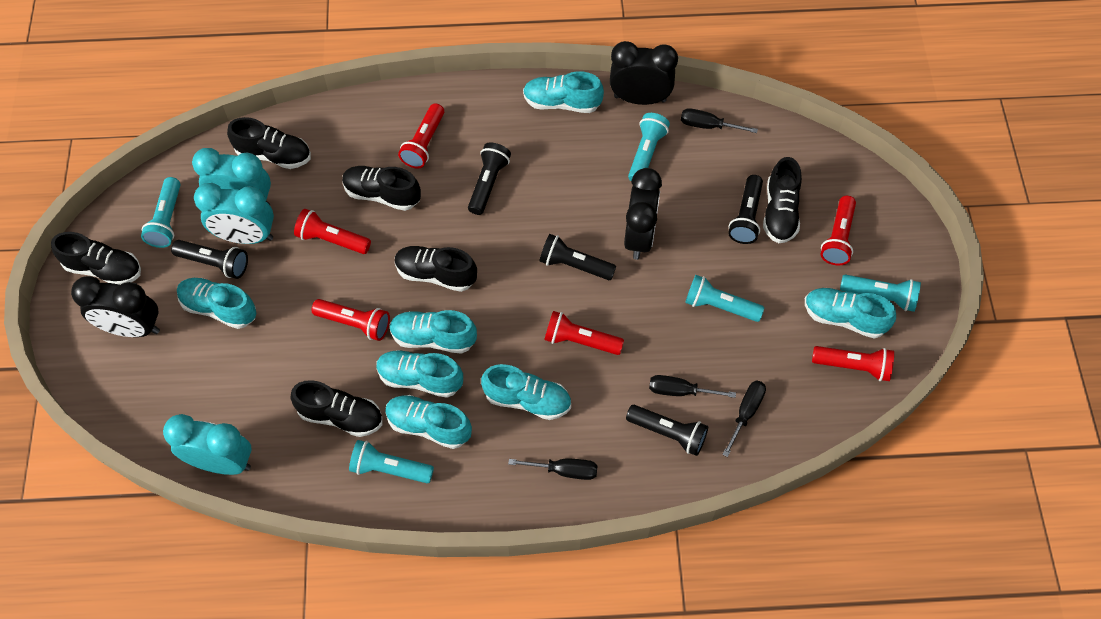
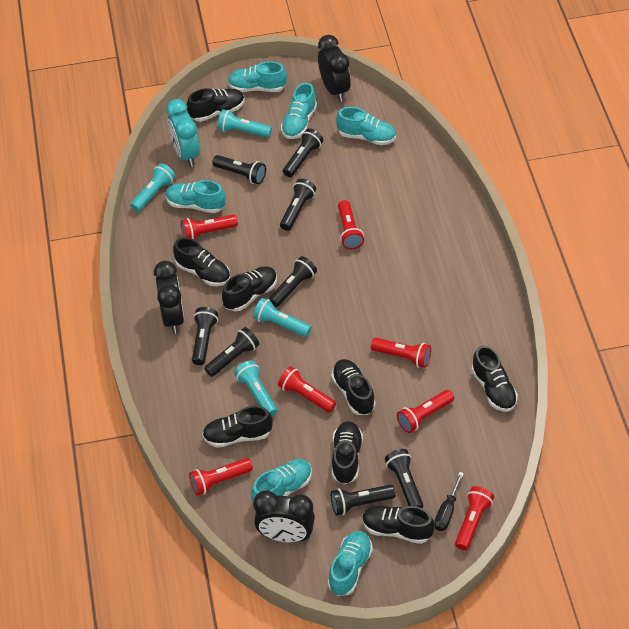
black flashlight: 5 -> 8
black screwdriver: 4 -> 1
black shoe: 6 -> 8
red flashlight: 6 -> 7
turquoise clock: 3 -> 1
turquoise flashlight: 5 -> 4
turquoise shoe: 7 -> 6

